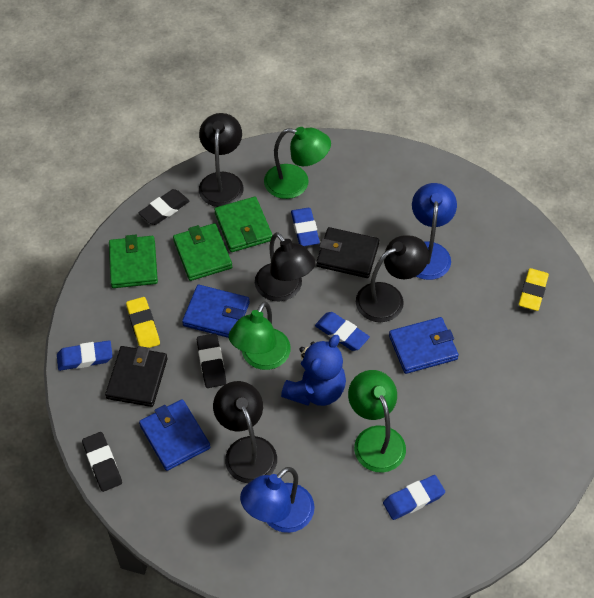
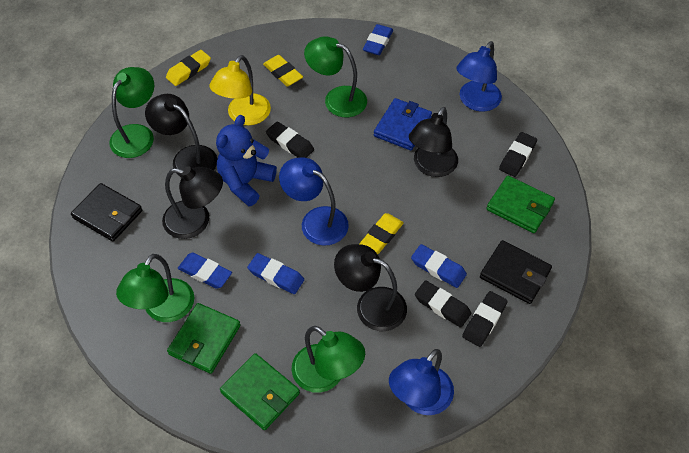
black eraser: 3 -> 4
blue lamp: 2 -> 3
blue wallet: 3 -> 1
green lamp: 3 -> 4
yellow eraser: 2 -> 3
yellow lamp: 0 -> 1

